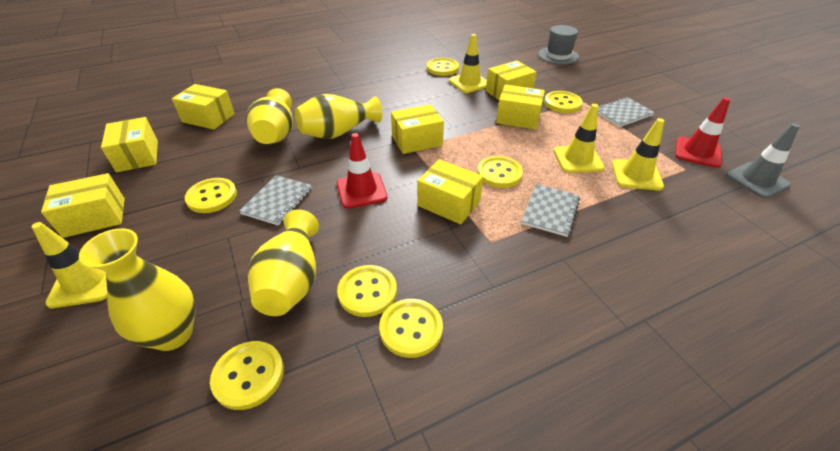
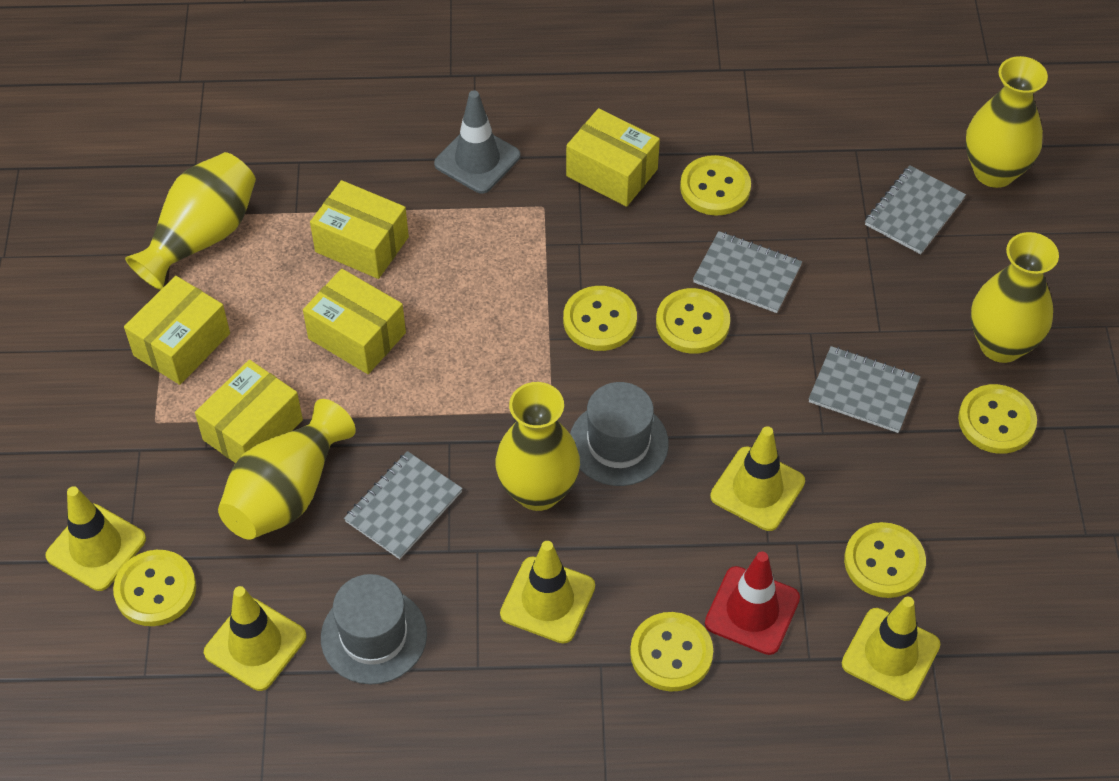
grey hat: 1 -> 2
grey notebook: 3 -> 4
red traffic cone: 2 -> 1
yellow box: 7 -> 5
yellow traffic cone: 4 -> 5
yellow vase: 4 -> 5

